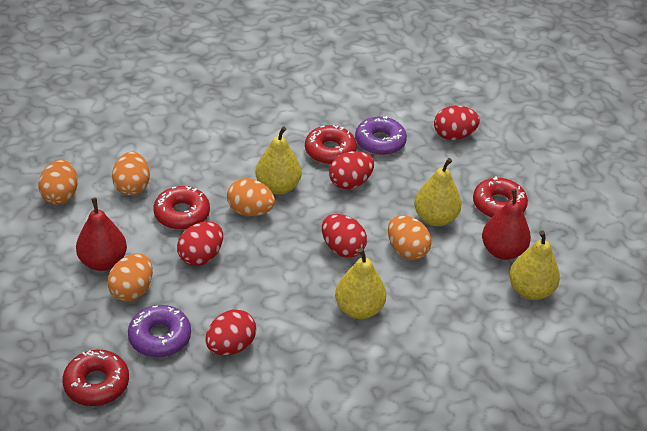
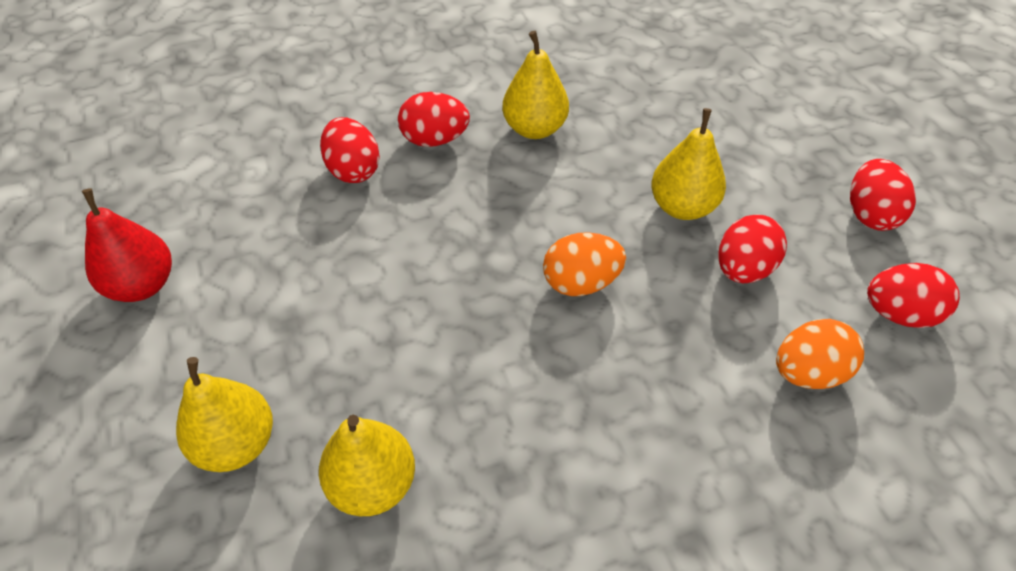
orange egg: 5 -> 2
purple donut: 2 -> 0
red donut: 4 -> 0
red pear: 2 -> 1

